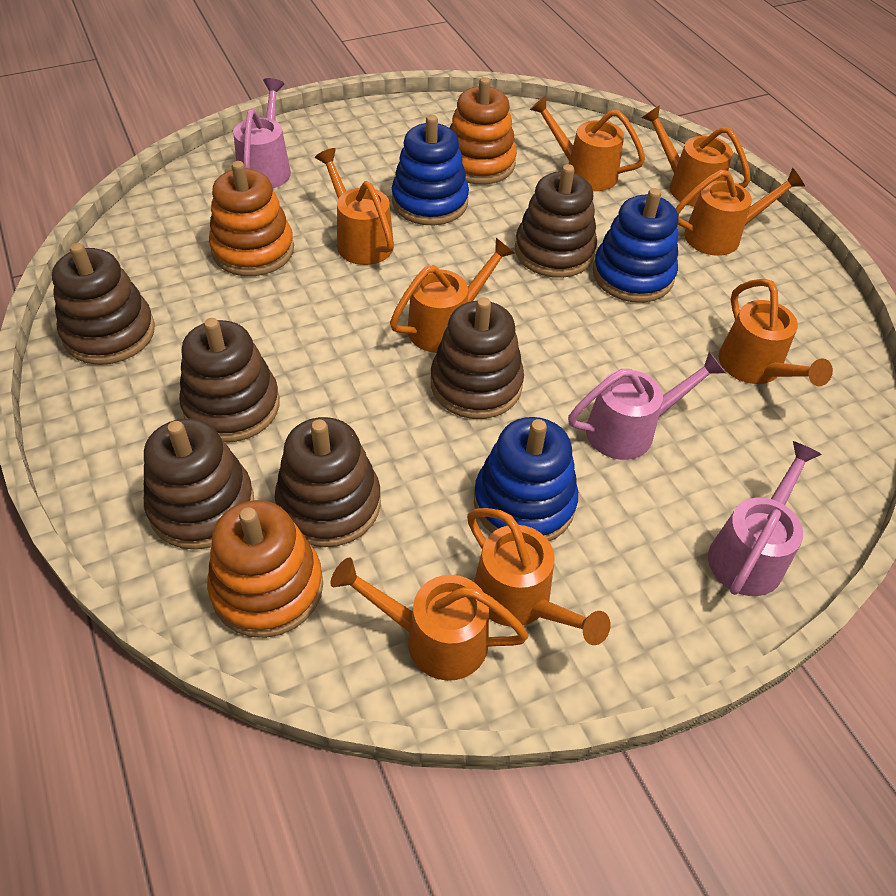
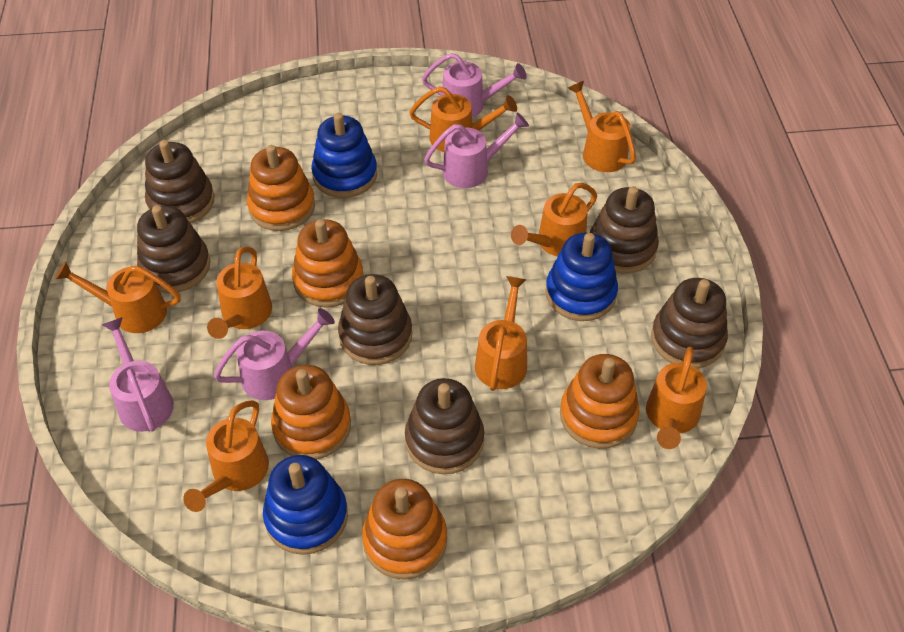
orange stacking toy: 3 -> 5
pink watering can: 3 -> 4

